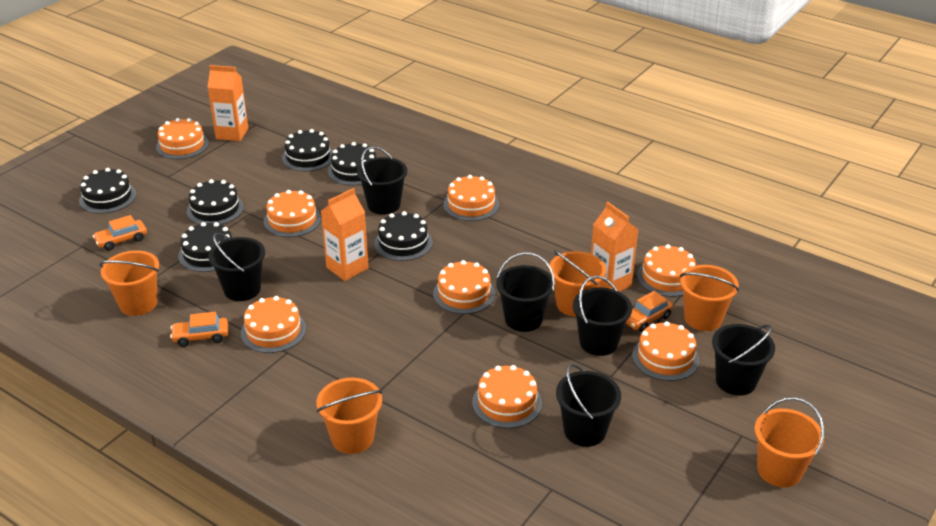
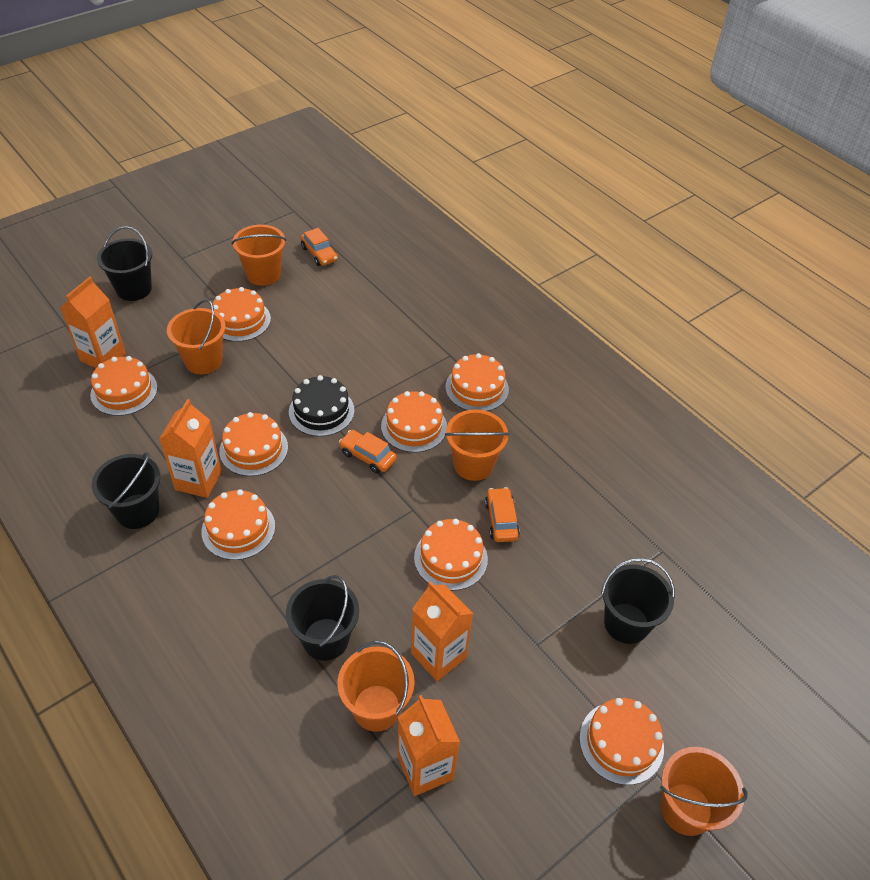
black bucket: 6 -> 4
black cake: 6 -> 1
orange carton: 3 -> 4

